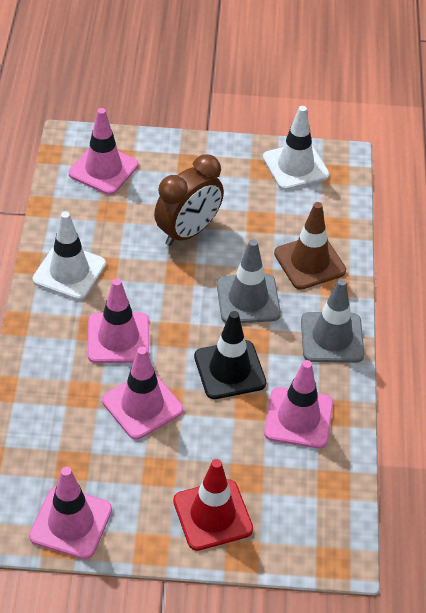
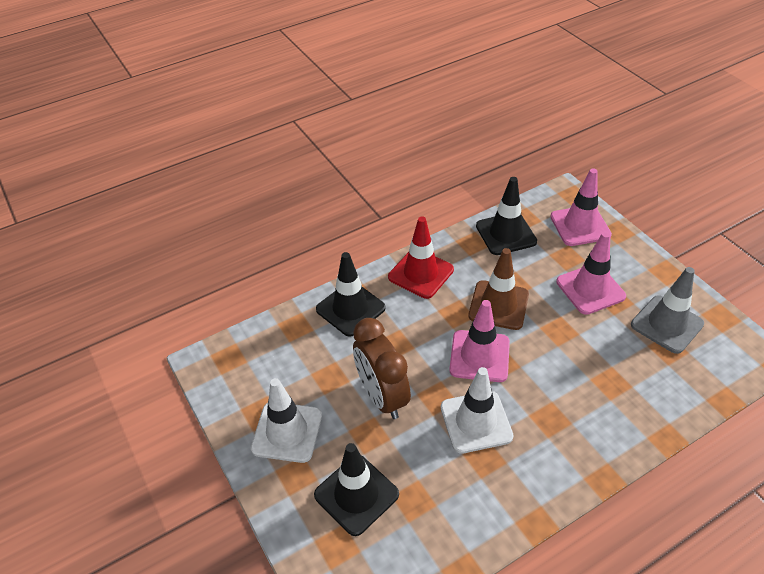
black traffic cone: 1 -> 3
grey traffic cone: 2 -> 1
pink traffic cone: 5 -> 3

